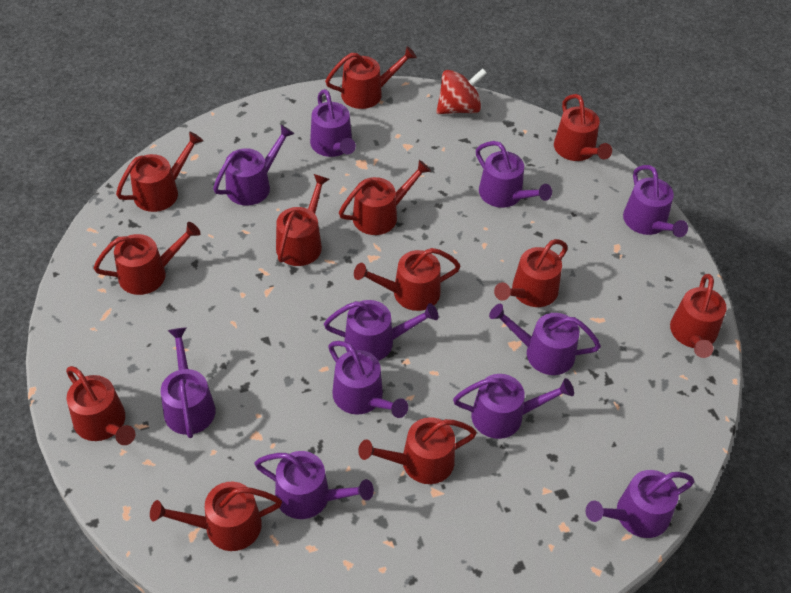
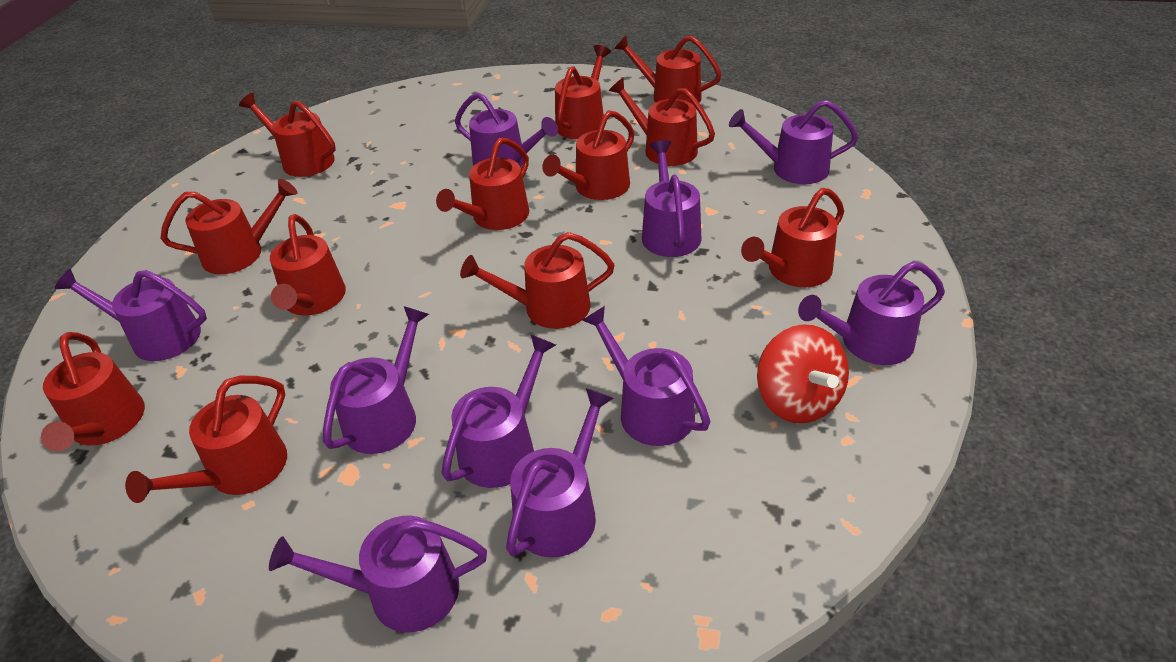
purple watering can: 11 -> 10

